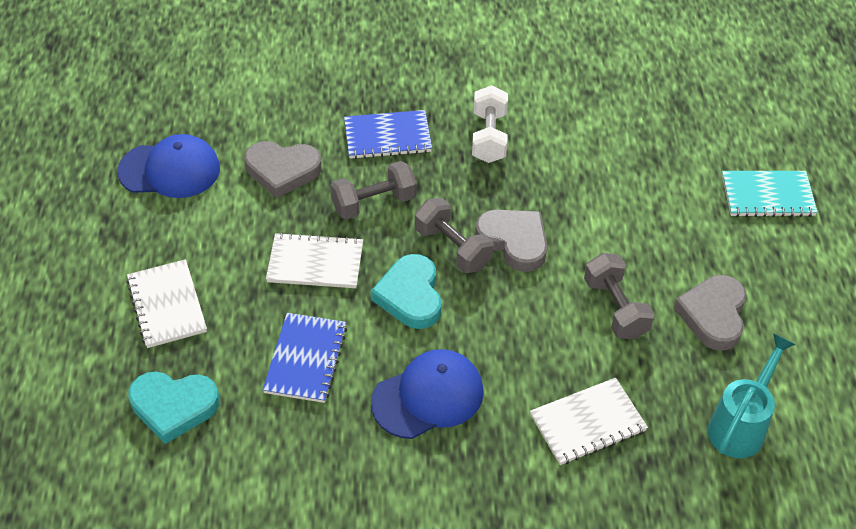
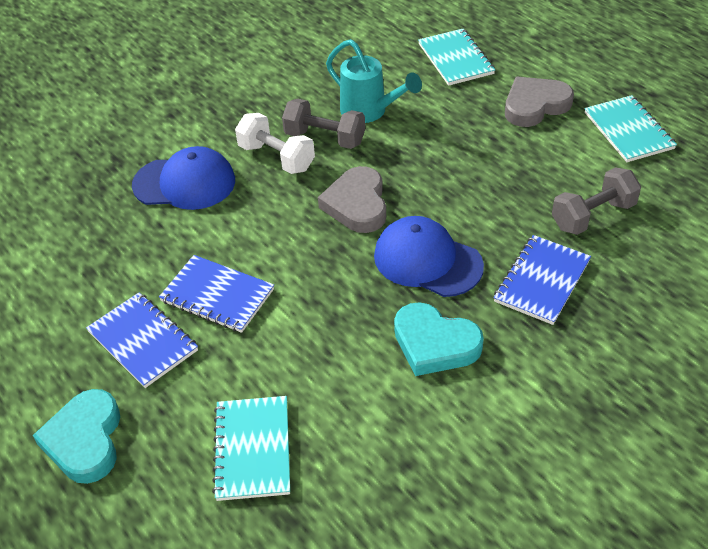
blue notebook: 2 -> 3
grey dumbbell: 3 -> 2
grey heart: 3 -> 2
turquoise notebook: 1 -> 3
white notebook: 3 -> 0

